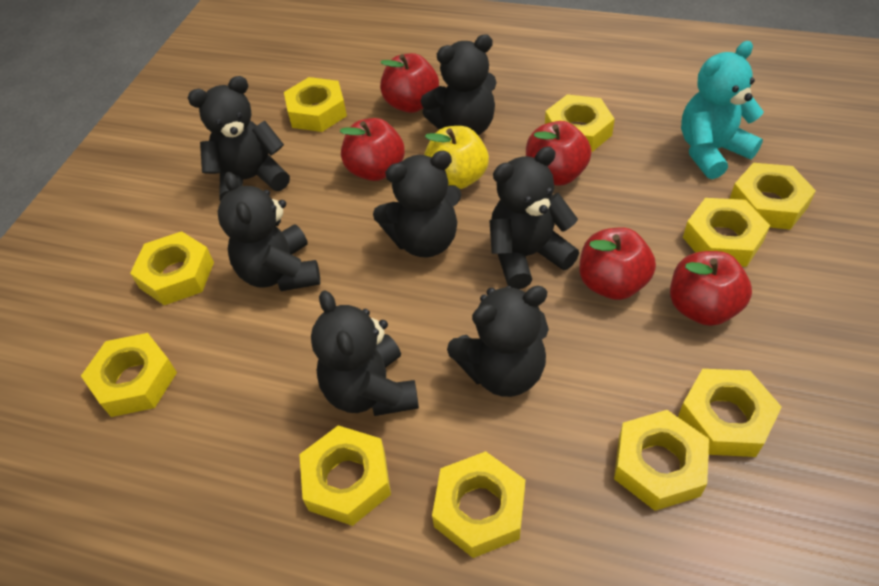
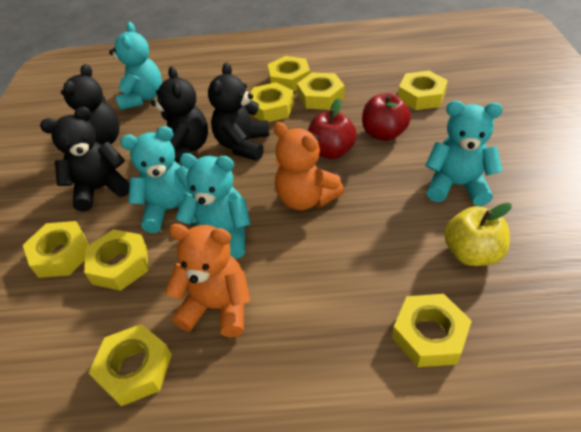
black teddy bear: 7 -> 4
orange teddy bear: 0 -> 2
red apple: 5 -> 2
turquoise teddy bear: 1 -> 4
yellow nut: 10 -> 8

